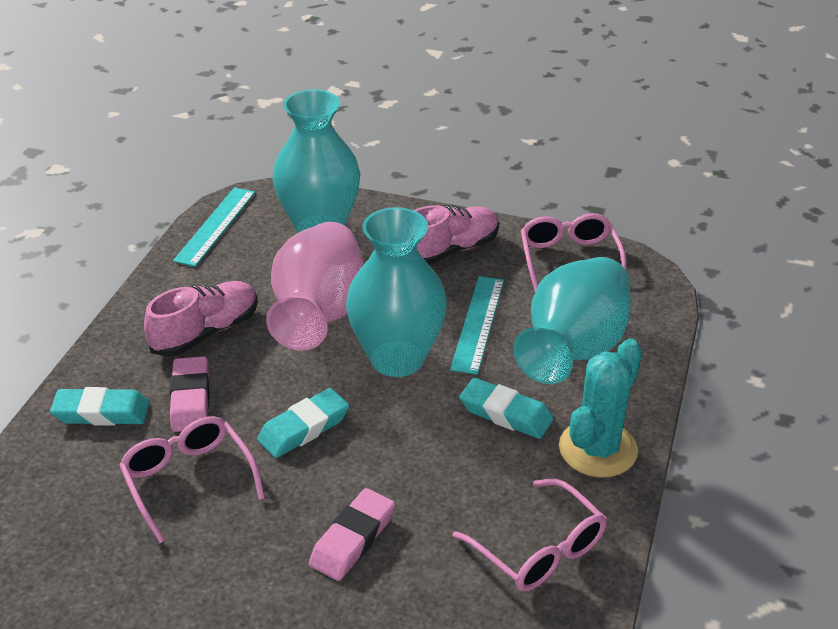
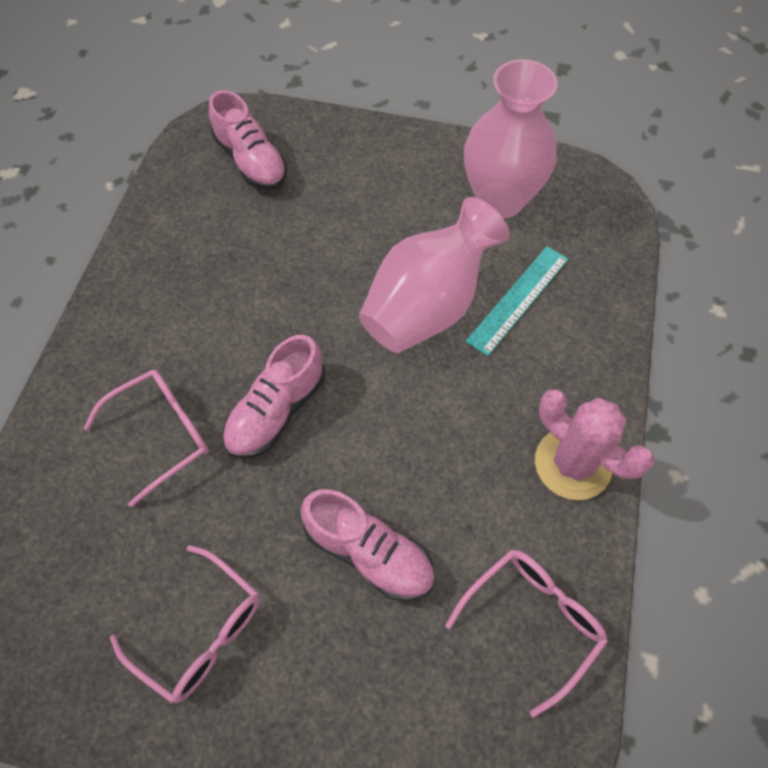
pink cactus: 0 -> 1
pink eraser: 2 -> 0
pink shoe: 2 -> 3
pink vase: 1 -> 2
turquoise cactus: 1 -> 0
turquoise eraser: 3 -> 0
turquoise ruler: 2 -> 1
turquoise vase: 3 -> 0

